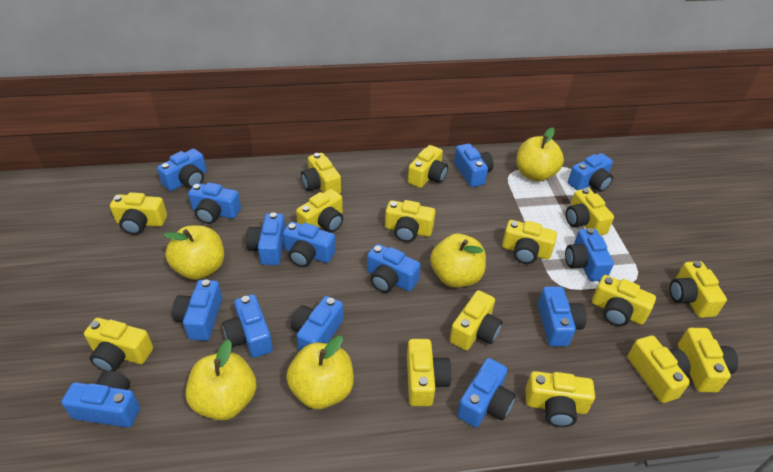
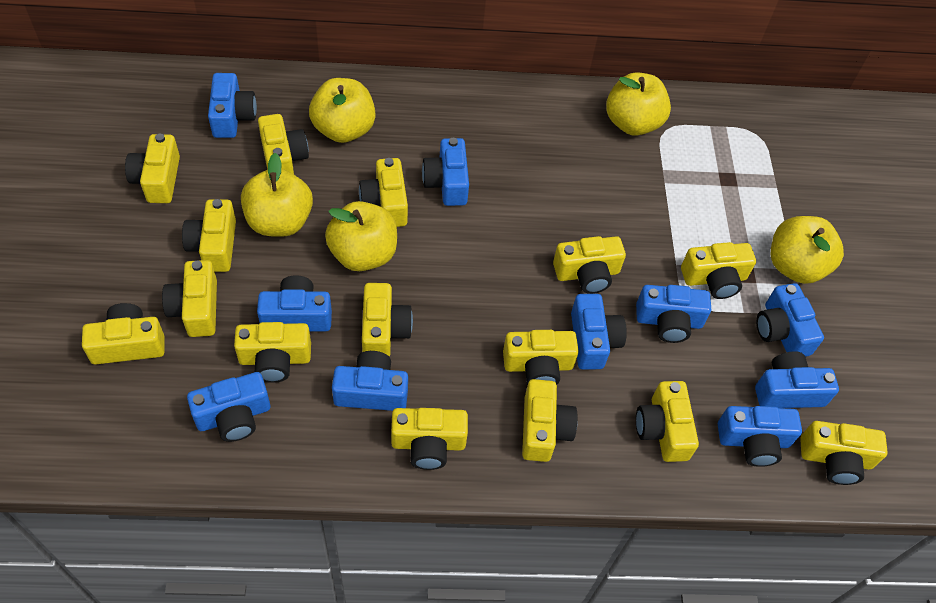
blue camera: 14 -> 10

